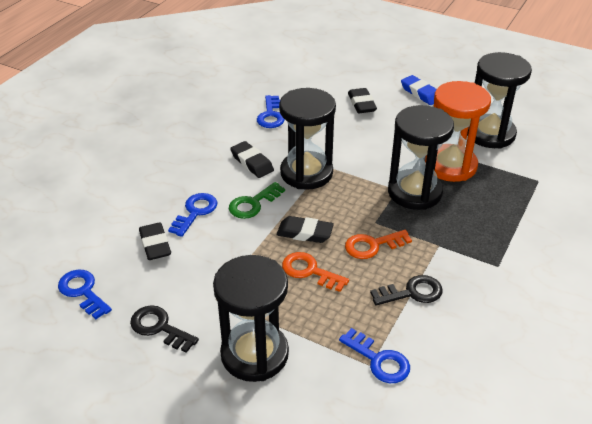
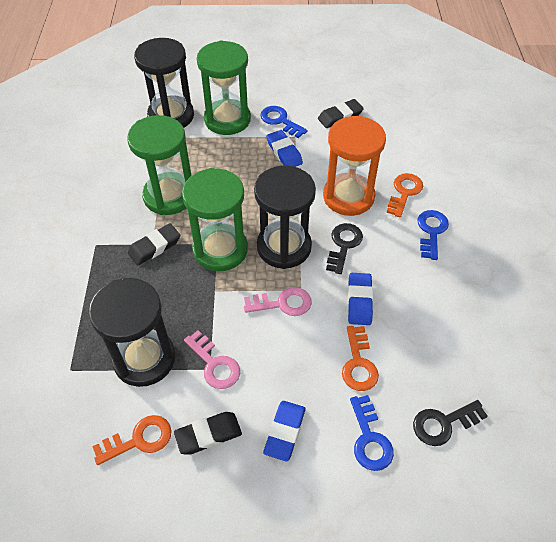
black eraser: 4 -> 3
black hourglass: 4 -> 3
blue eraser: 1 -> 3
blue key: 4 -> 3
green hourglass: 0 -> 3
green key: 1 -> 0
orange key: 2 -> 3
pink key: 0 -> 2

